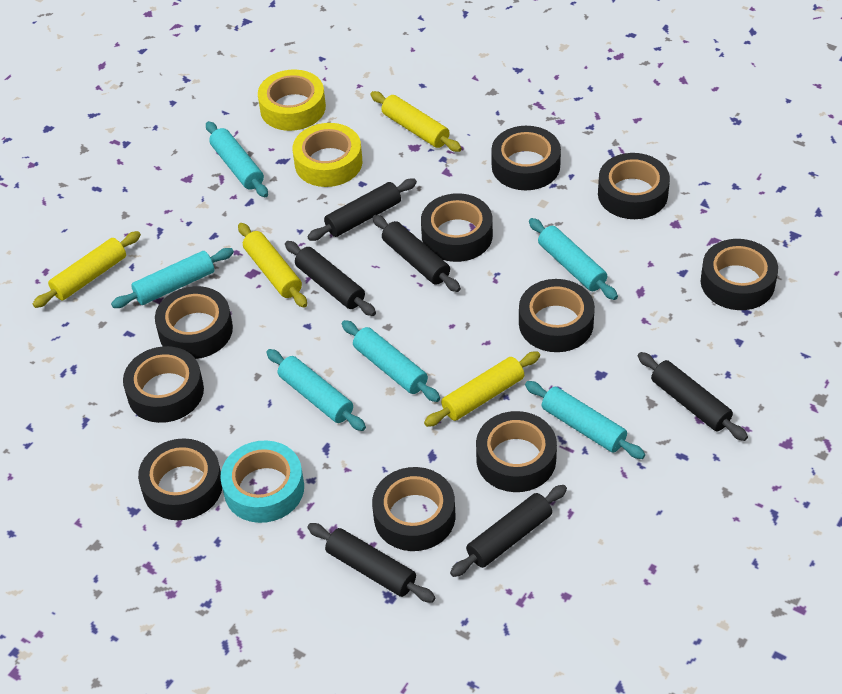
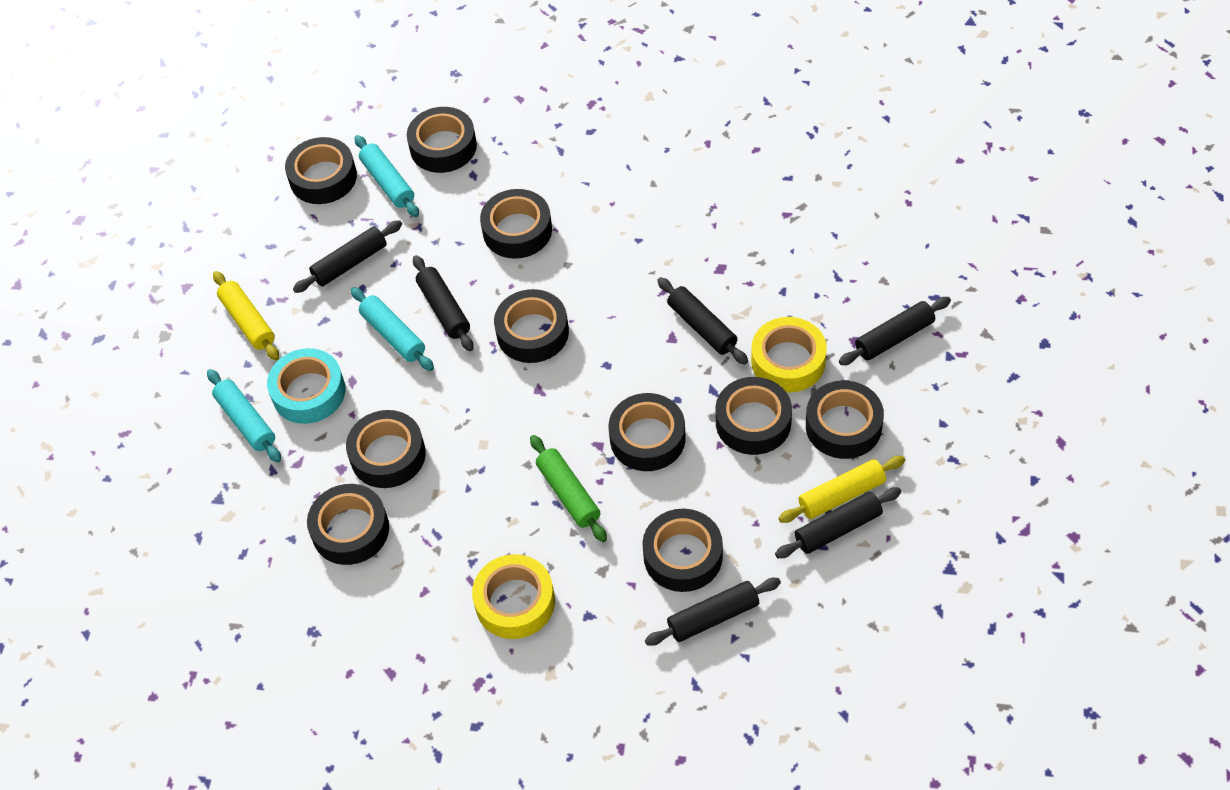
green rolling pin: 0 -> 1
turquoise rolling pin: 6 -> 3
yellow rolling pin: 4 -> 2

